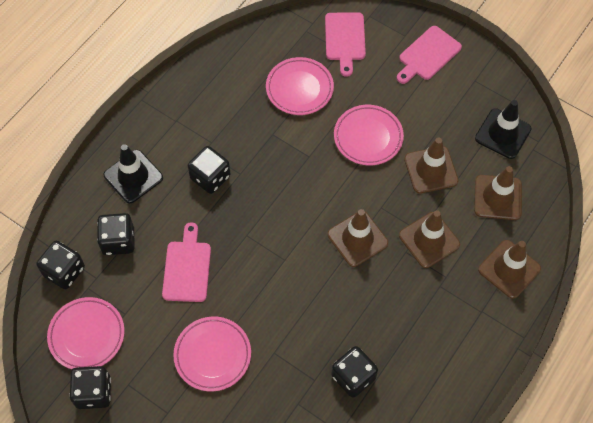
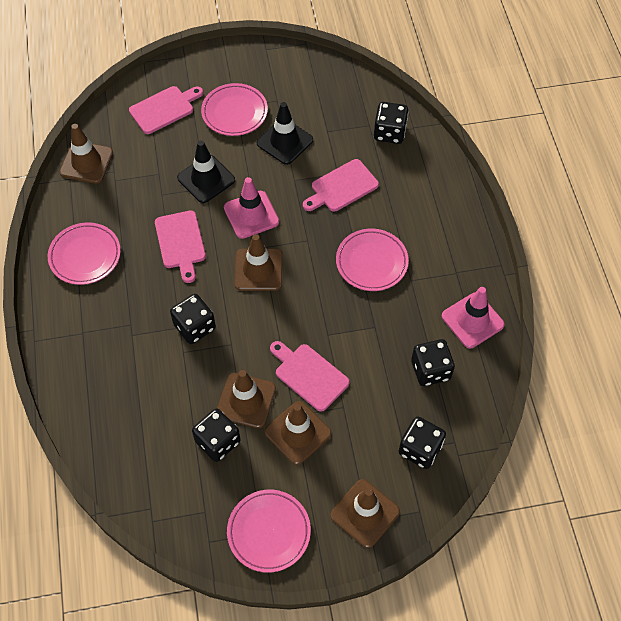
pink cutting board: 3 -> 4
pink traffic cone: 0 -> 2

